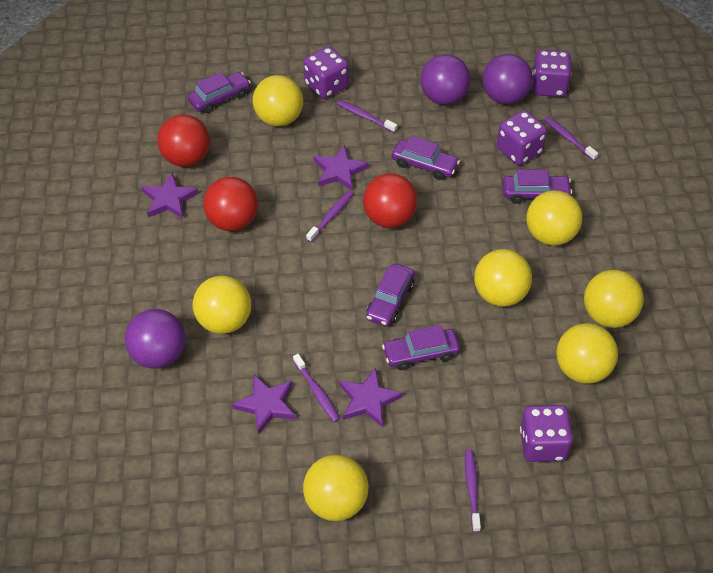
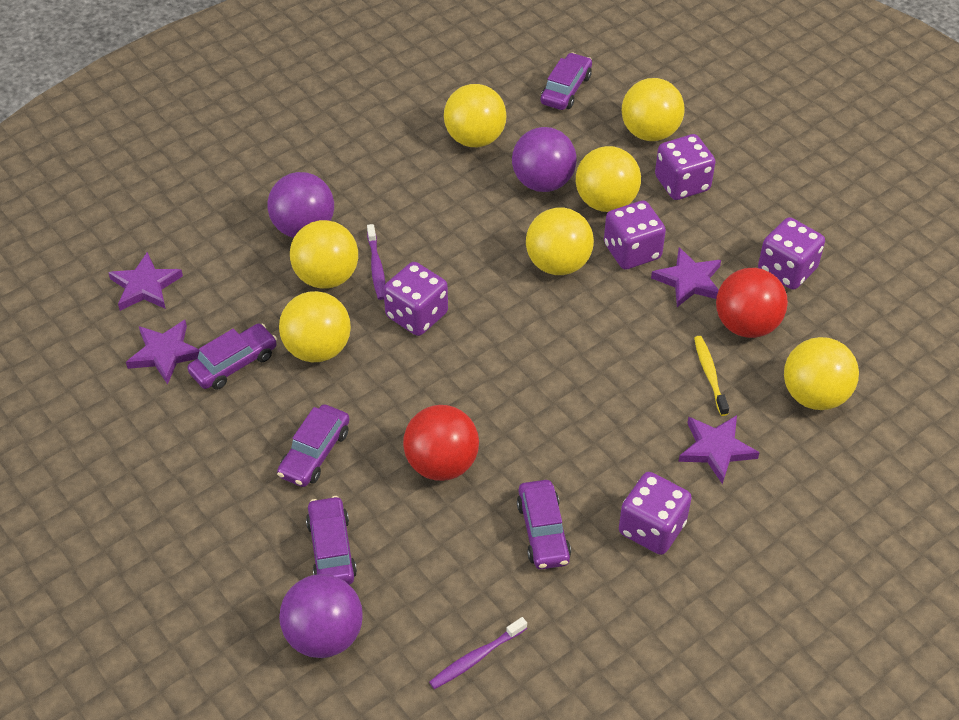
purple dice: 4 -> 5
purple toothbrush: 5 -> 2
red ball: 3 -> 2
yellow toothbrush: 0 -> 1

